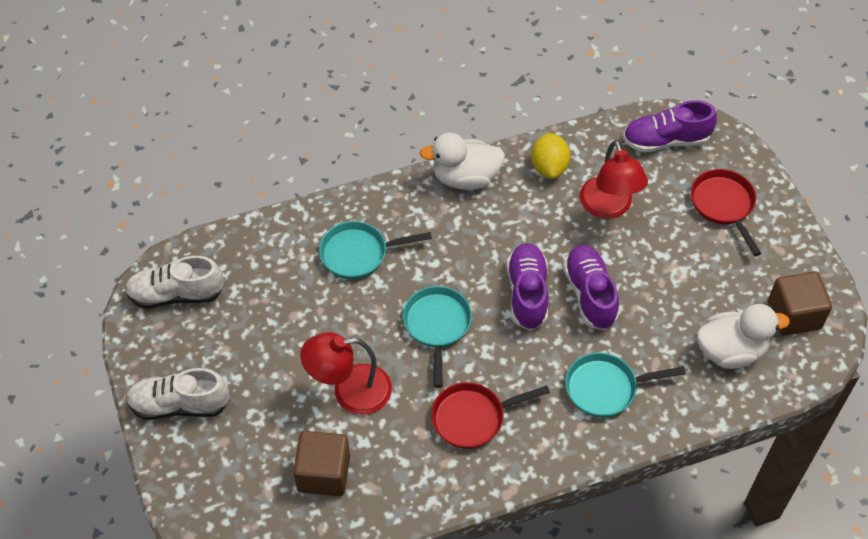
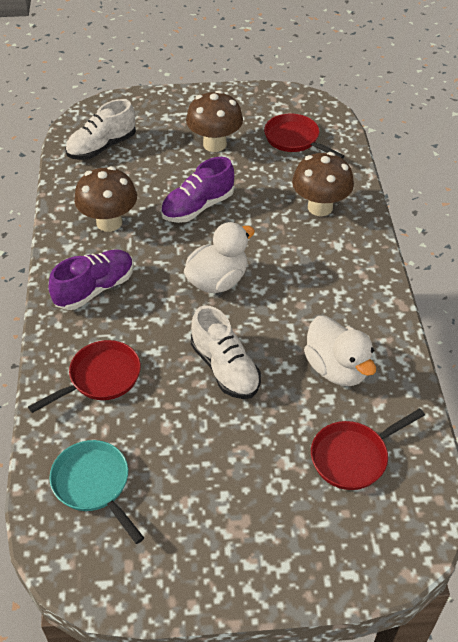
brown cube: 2 -> 0
brown mushroom: 0 -> 3
purple shoe: 3 -> 2
red lamp: 2 -> 0
red pan: 2 -> 3
turquoise pan: 3 -> 1
yellow lemon: 1 -> 0

